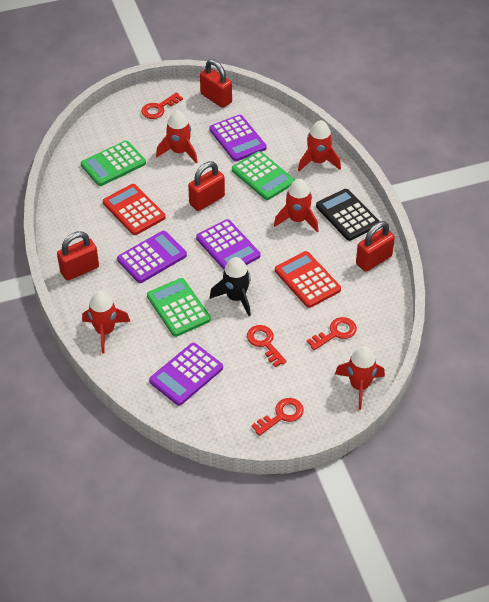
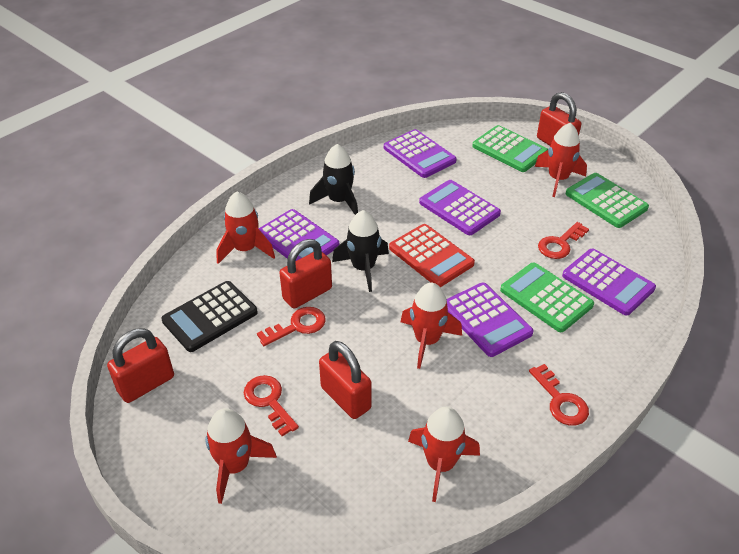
black rocket: 1 -> 2
purple calculator: 4 -> 5
red calculator: 2 -> 1

